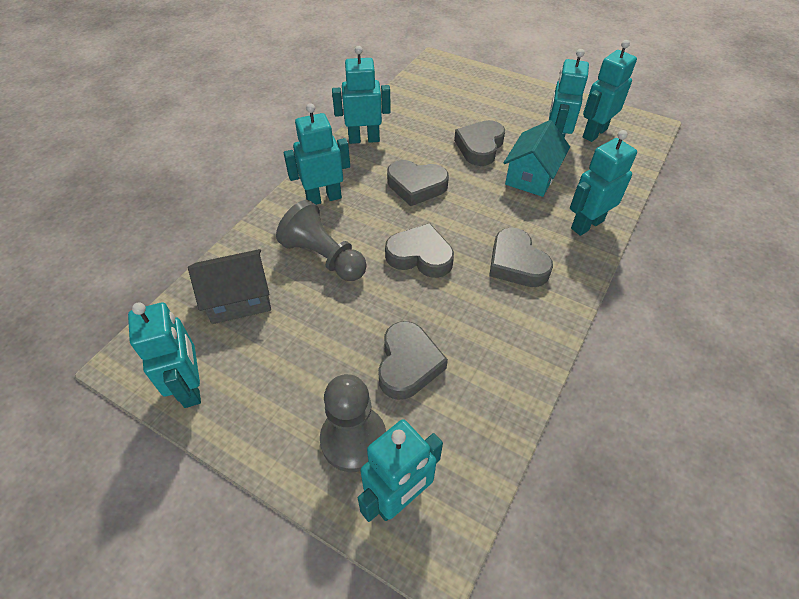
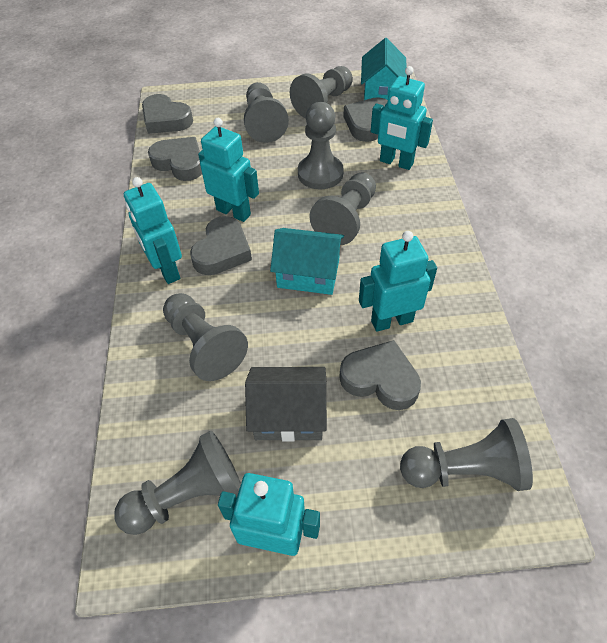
grey pawn: 2 -> 7
turquoise house: 1 -> 2
turquoise robot: 7 -> 5

